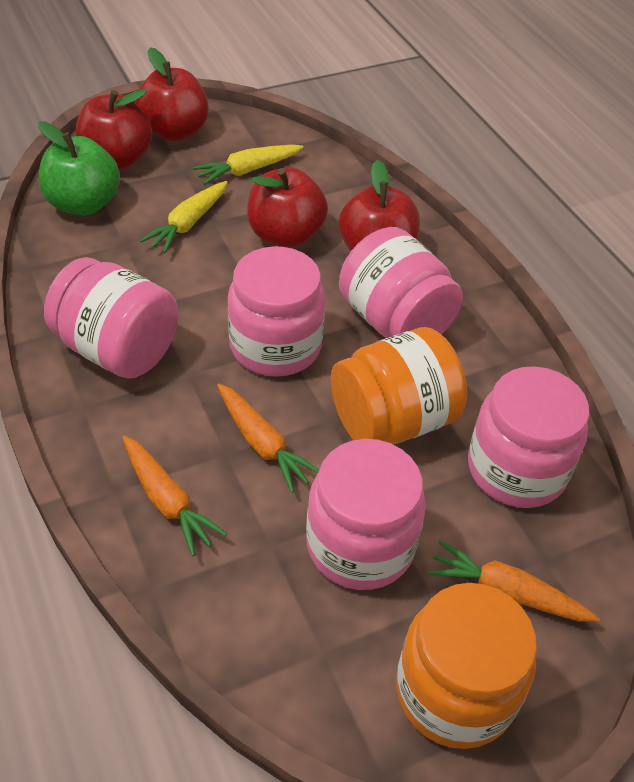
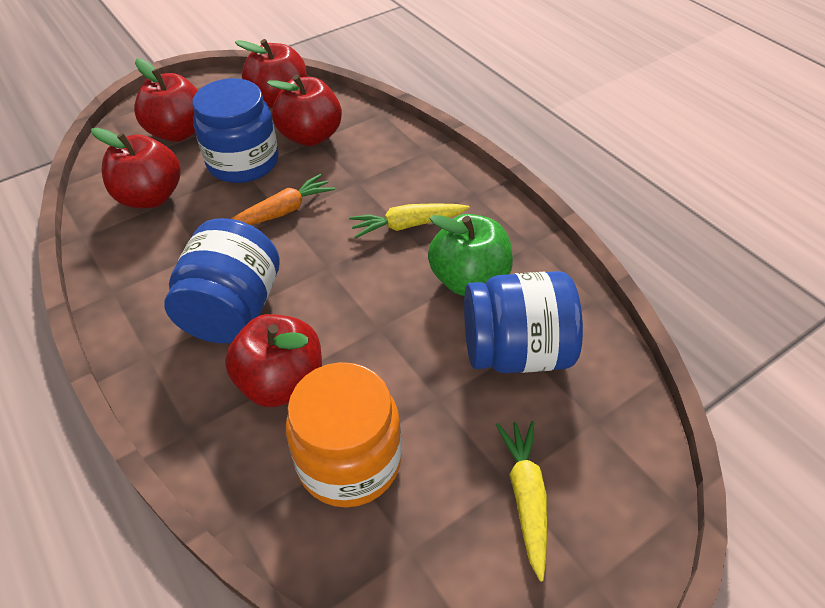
blue jar: 0 -> 3
orange carrot: 3 -> 1
orange jar: 2 -> 1
pink jar: 5 -> 0
red apple: 4 -> 5

